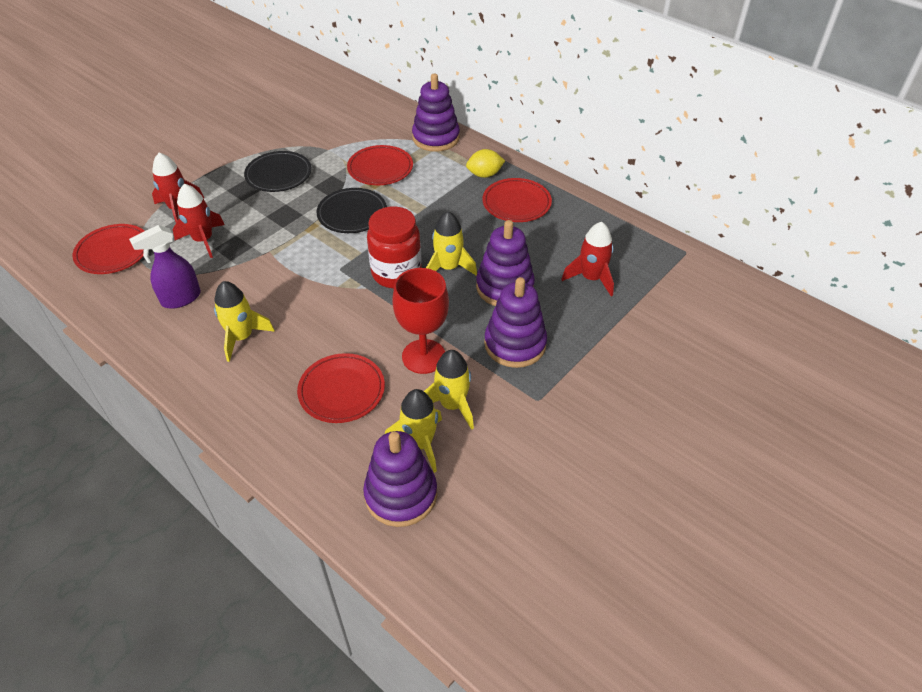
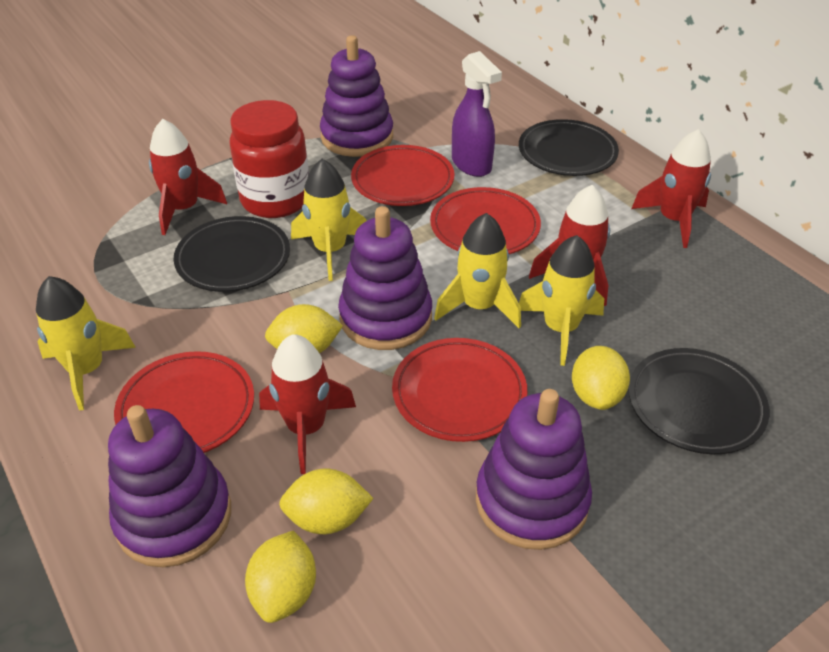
black plate: 2 -> 3
red goblet: 1 -> 0
red rocket: 3 -> 4
yellow lemon: 1 -> 4

